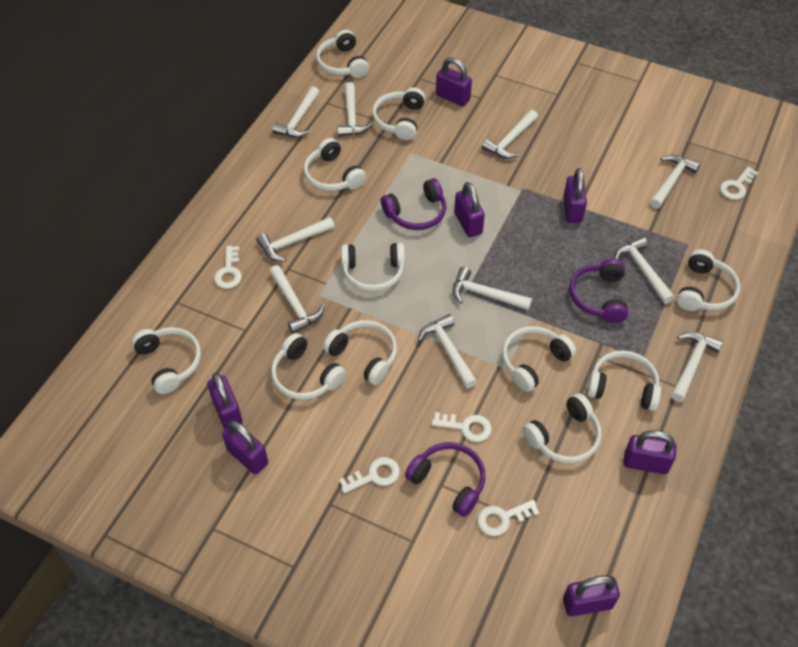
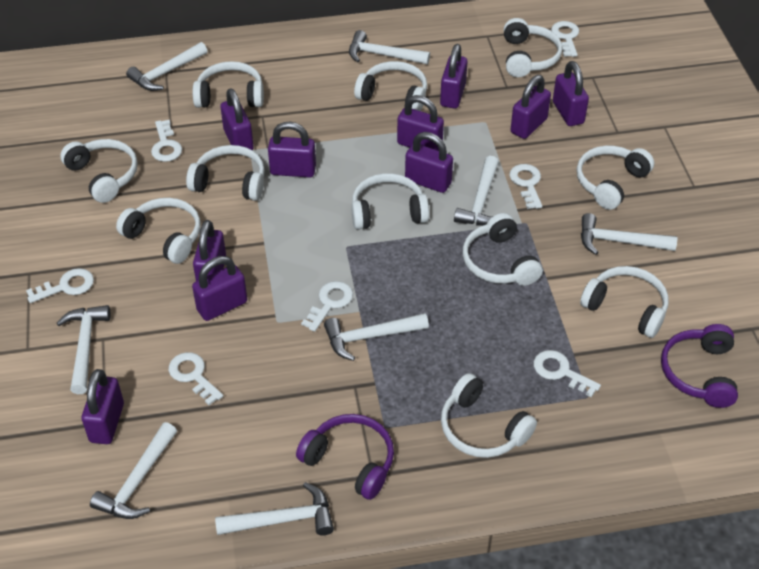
purple headphones: 3 -> 2
purple padlock: 7 -> 10
white hammer: 10 -> 8
white key: 5 -> 7

